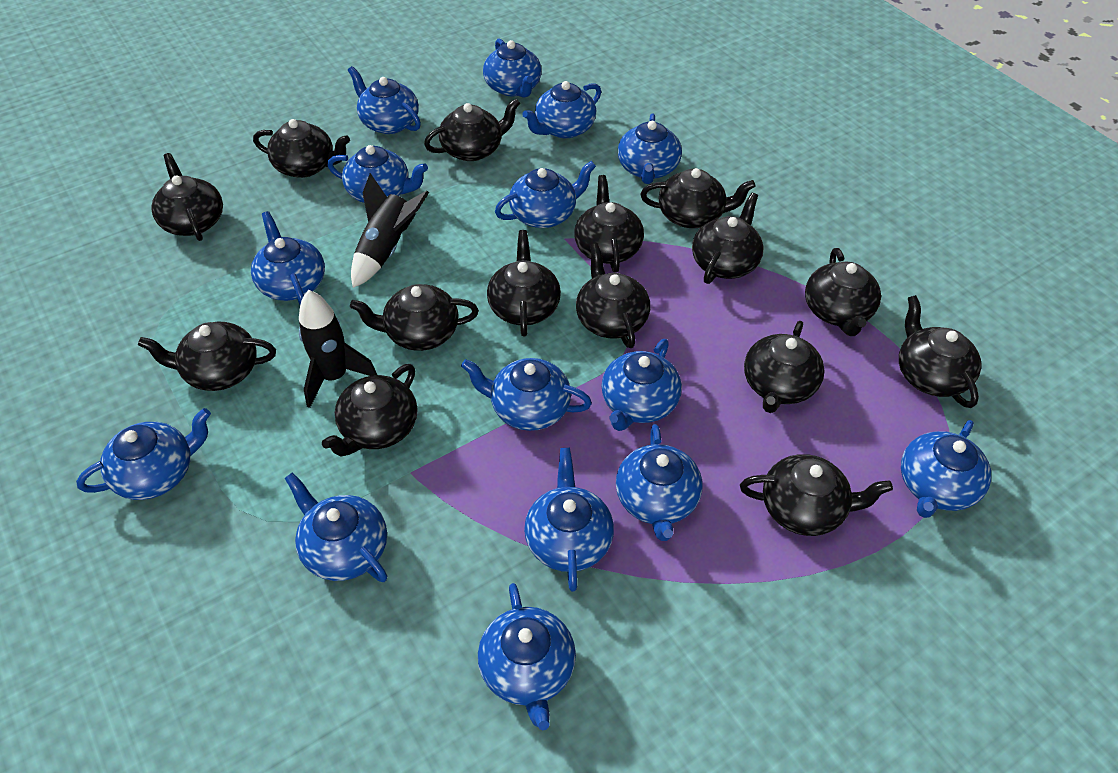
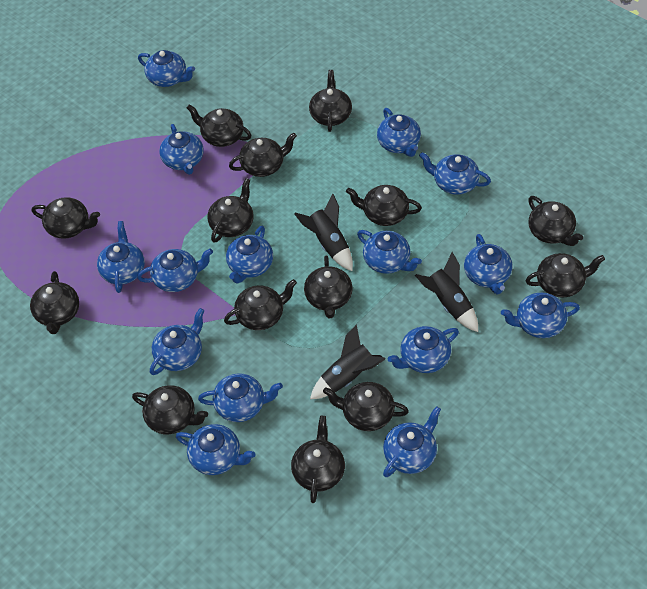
black rocket: 2 -> 3
black teapot: 15 -> 14

